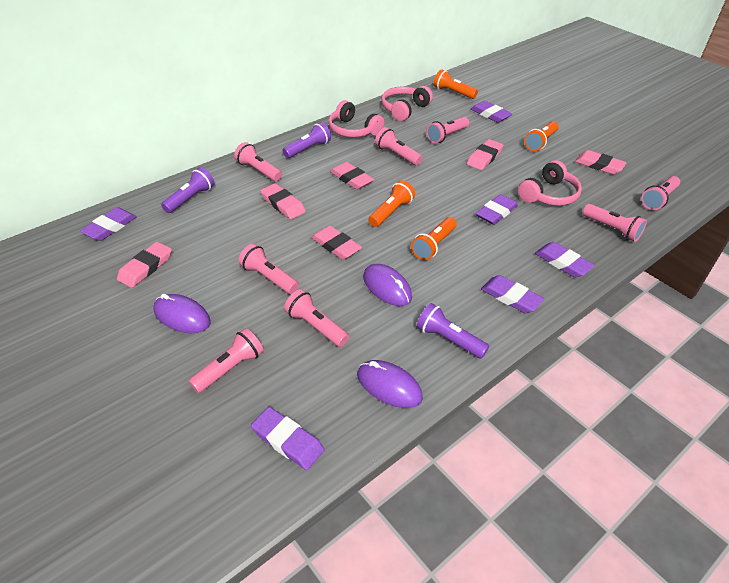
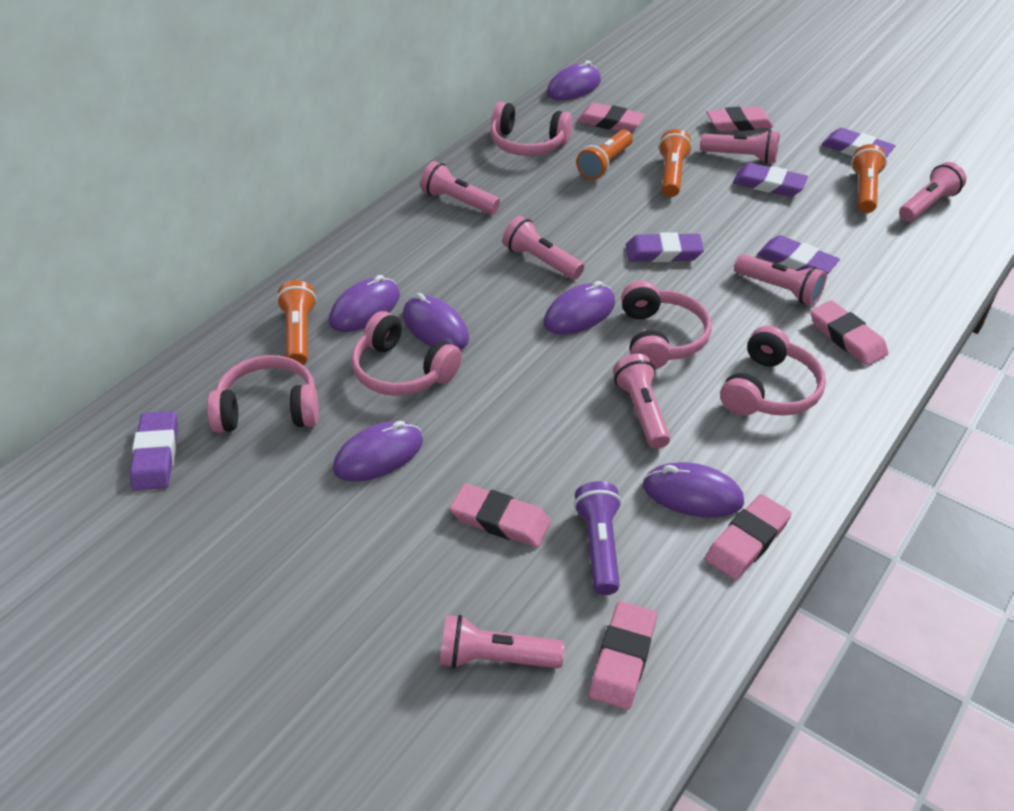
pink flashlight: 8 -> 7
pink headphones: 3 -> 5
purple eraser: 6 -> 5
purple flashlight: 3 -> 1
purple mouse: 3 -> 6

